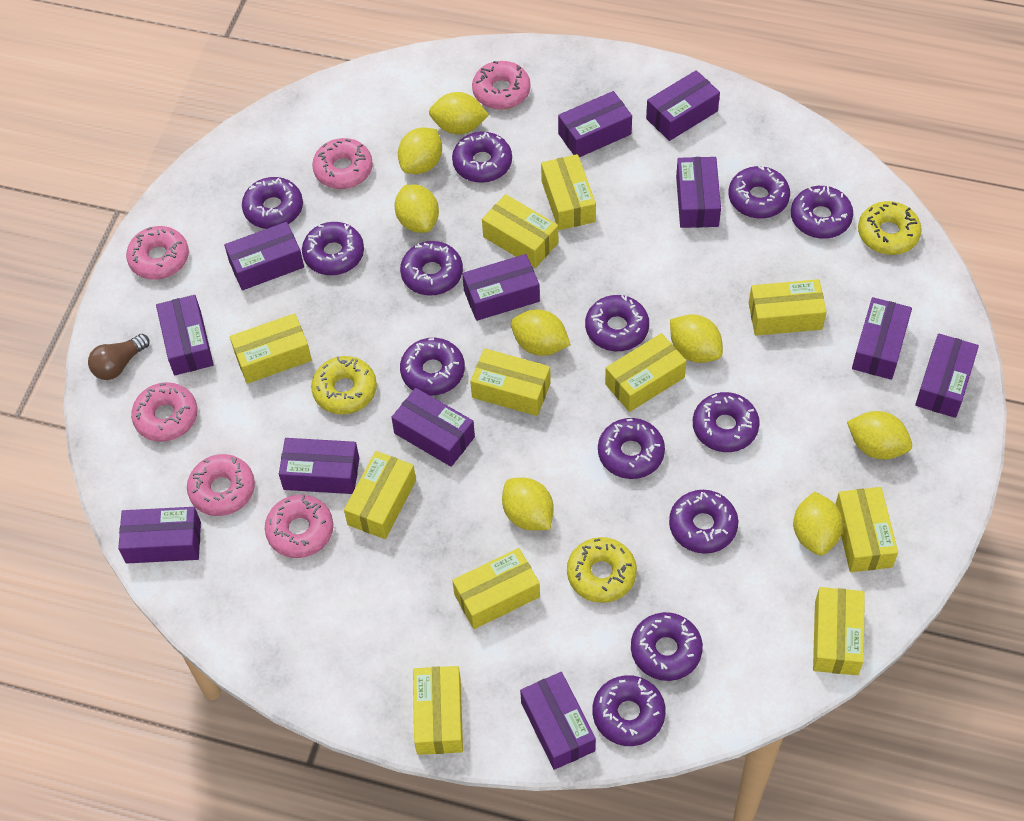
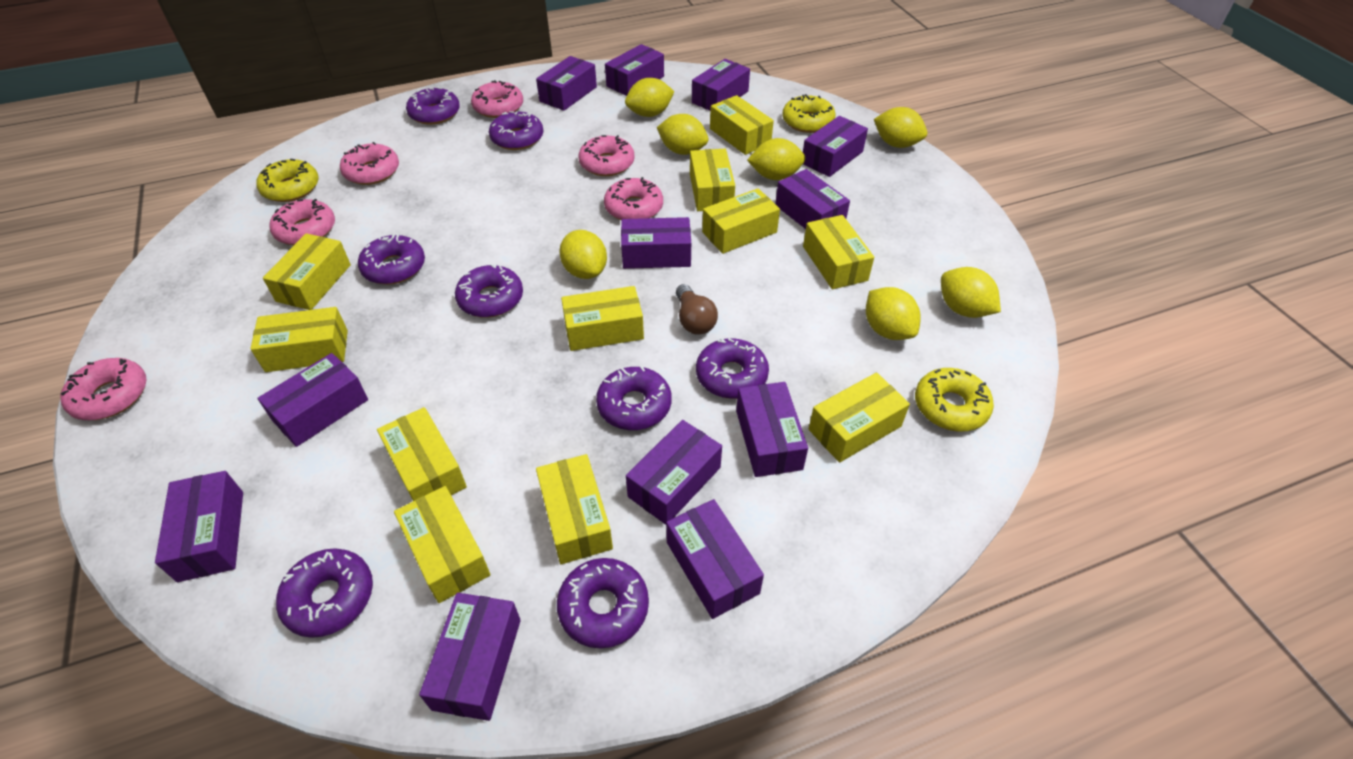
purple donut: 13 -> 8
yellow lemon: 8 -> 7

